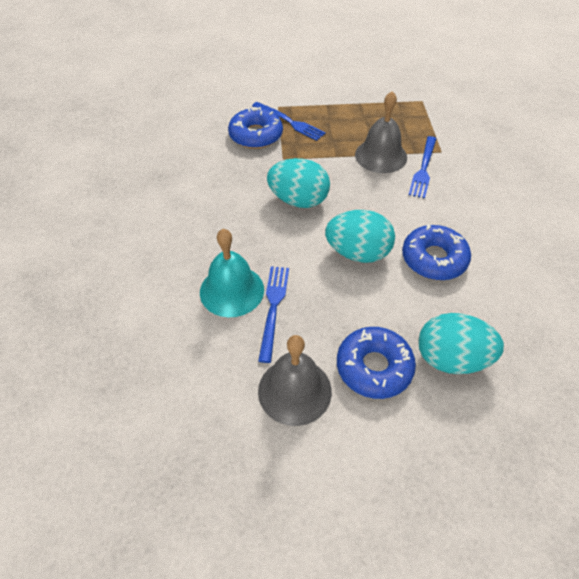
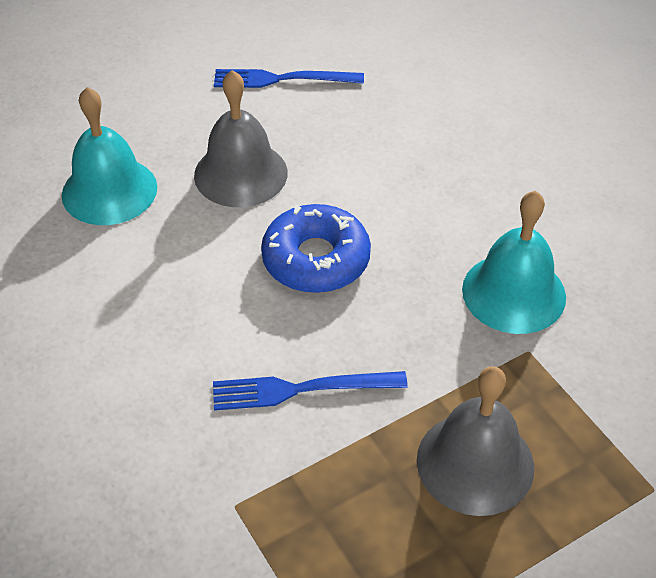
blue donut: 3 -> 1
blue fork: 3 -> 2
turquoise bell: 1 -> 2
turquoise egg: 3 -> 0

